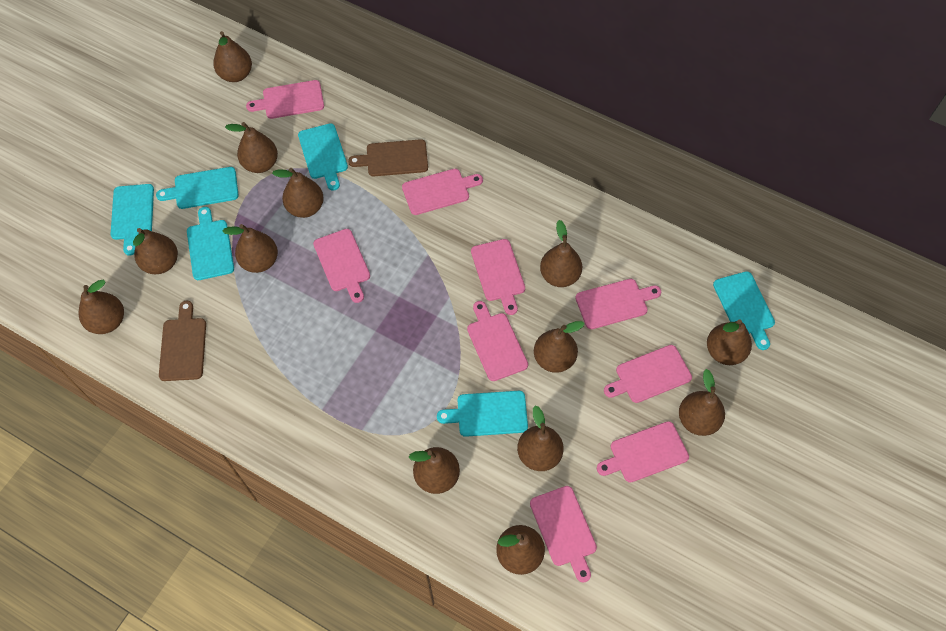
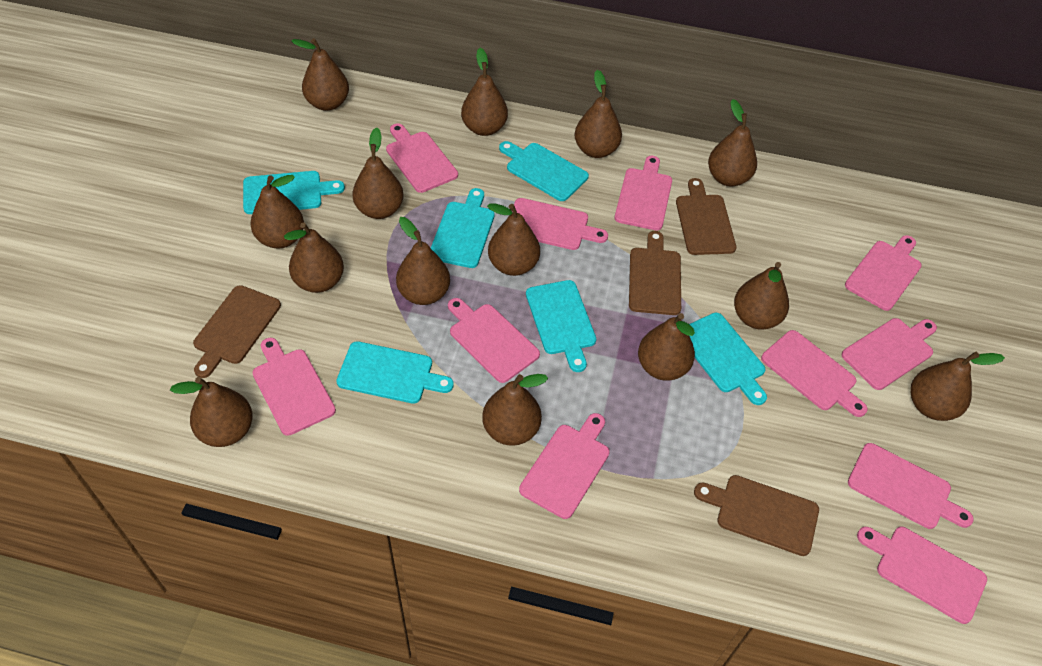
brown cutting board: 2 -> 4
brown pear: 13 -> 14
pink cutting board: 9 -> 11

